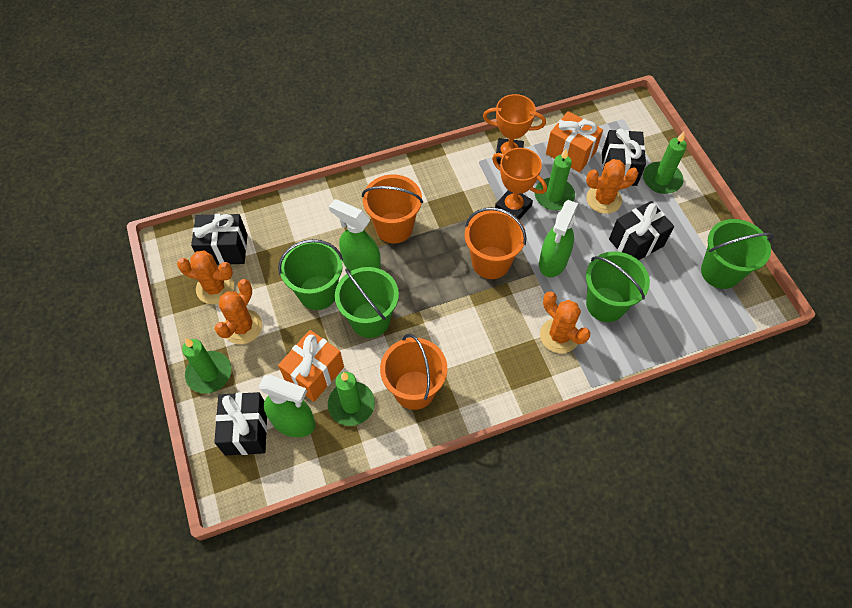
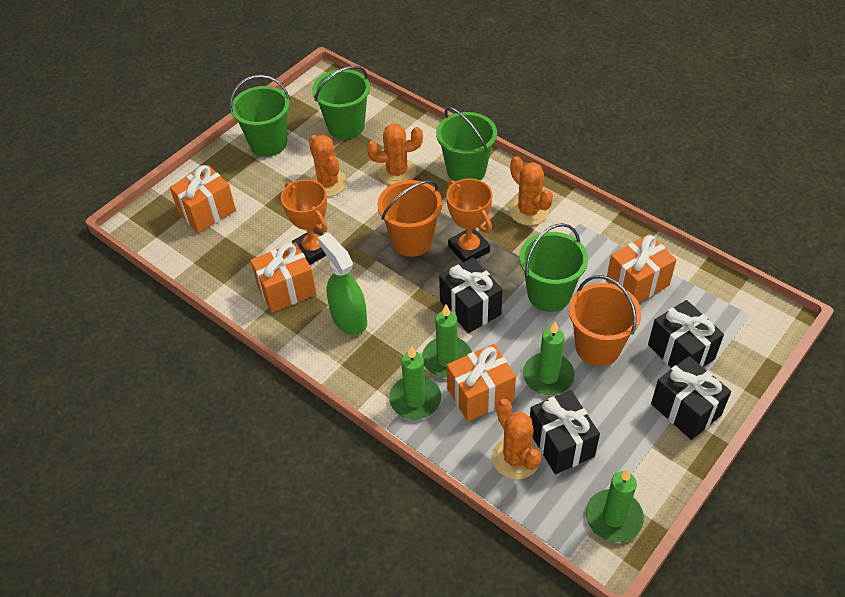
green spray bottle: 3 -> 1
orange bucket: 3 -> 2
orange gift: 2 -> 4

